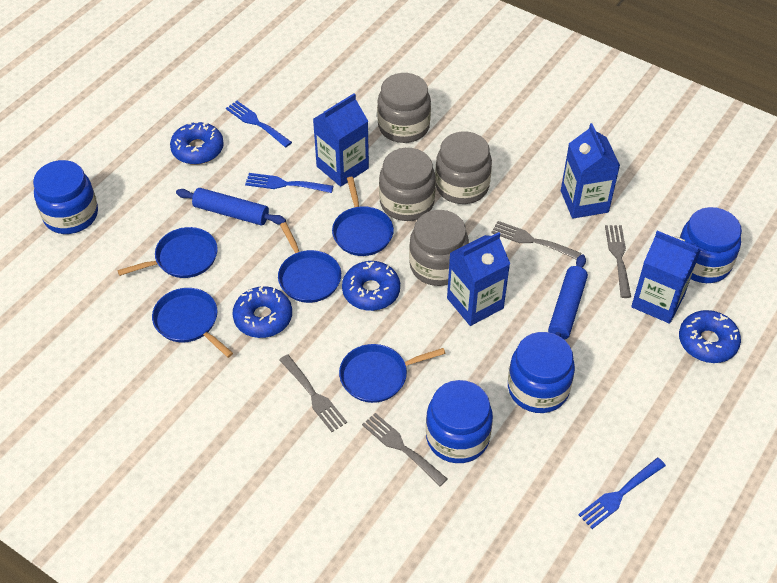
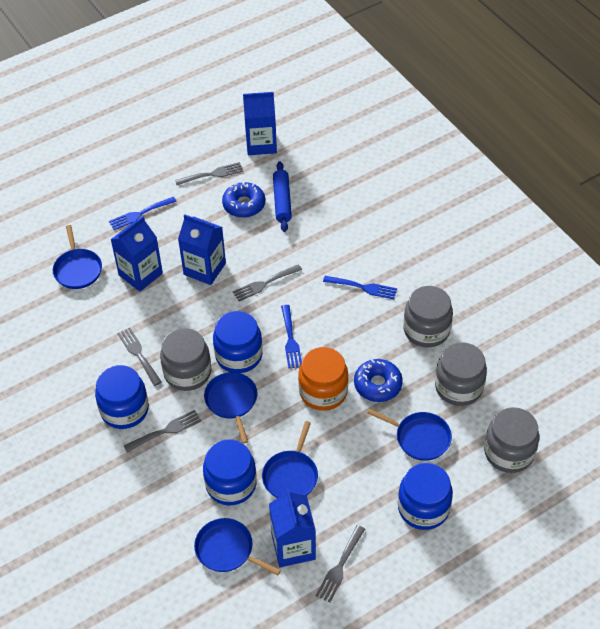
blue donut: 4 -> 2
blue rolling pin: 2 -> 1
grey fork: 4 -> 5
orange jar: 0 -> 1

